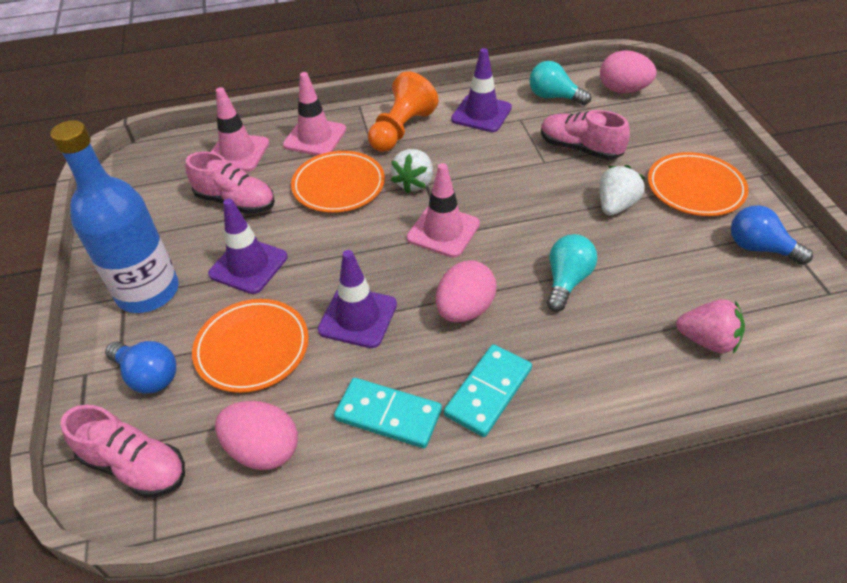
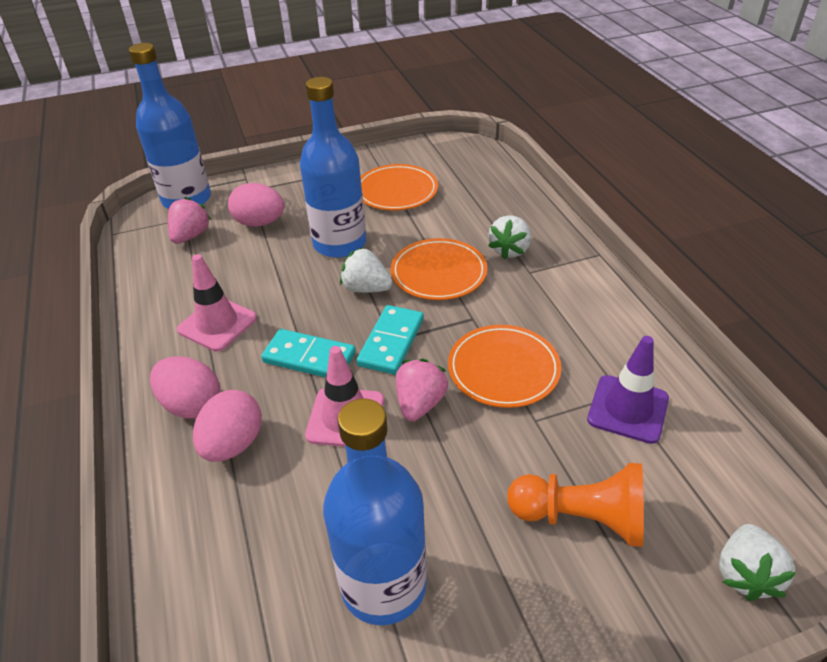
blue bottle: 1 -> 3
blue light bulb: 2 -> 0
pink shoe: 3 -> 0
pink strawberry: 1 -> 2
pink traffic cone: 3 -> 2
purple traffic cone: 3 -> 1
turquoise light bulb: 2 -> 0
white strawberry: 2 -> 3

